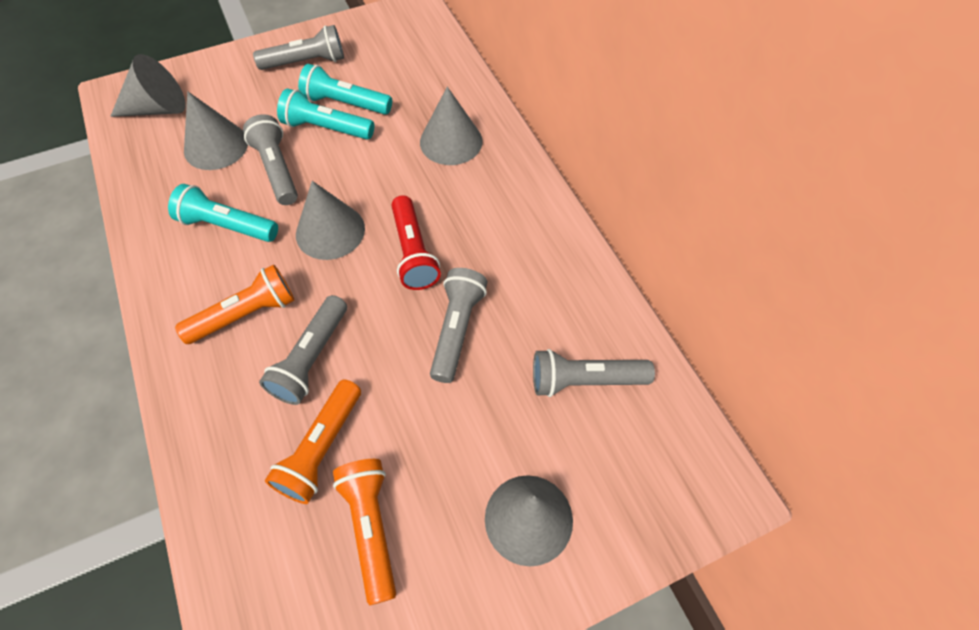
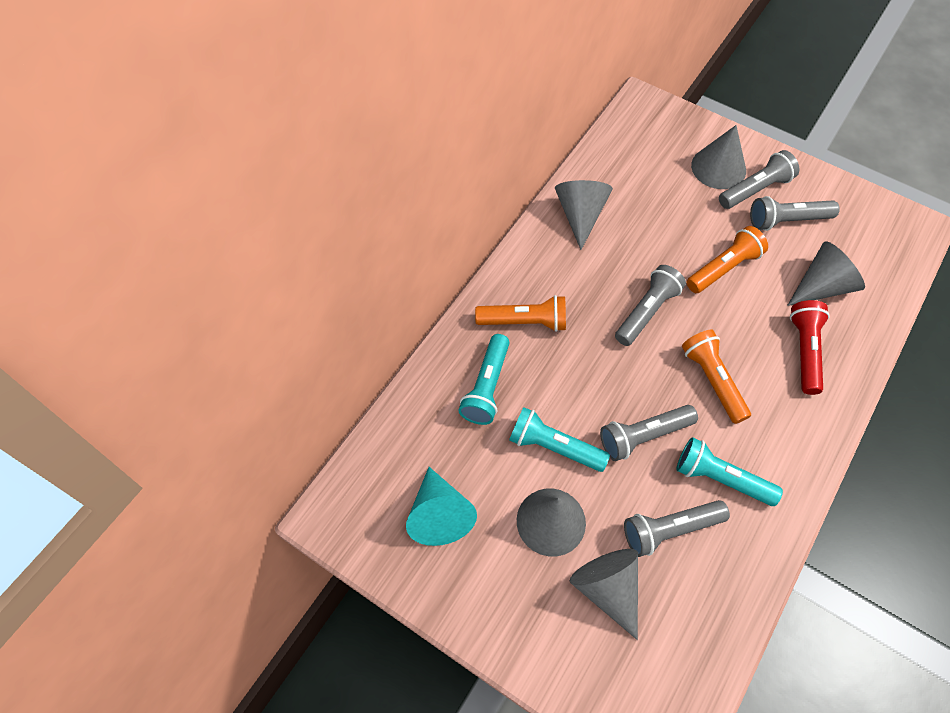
turquoise cone: 0 -> 1

